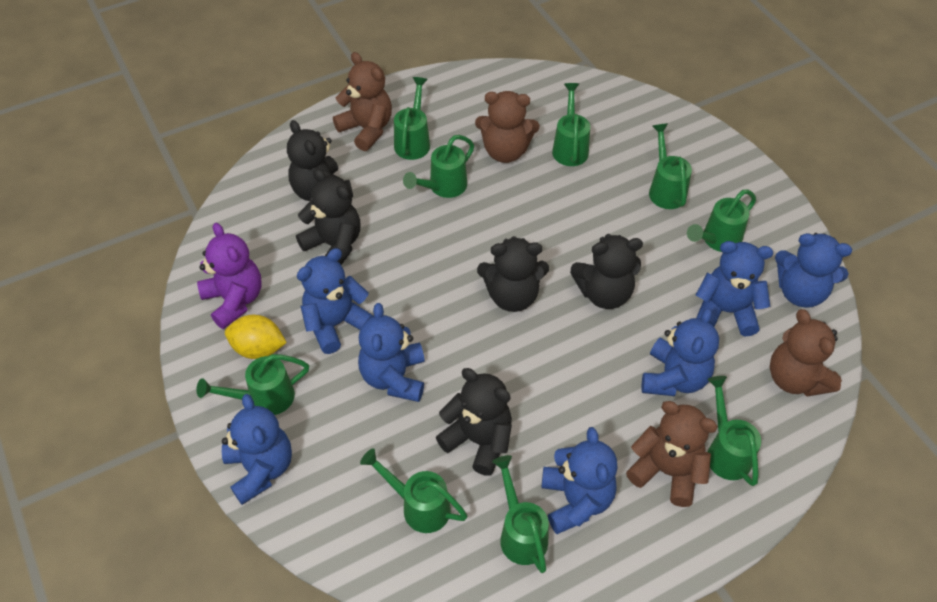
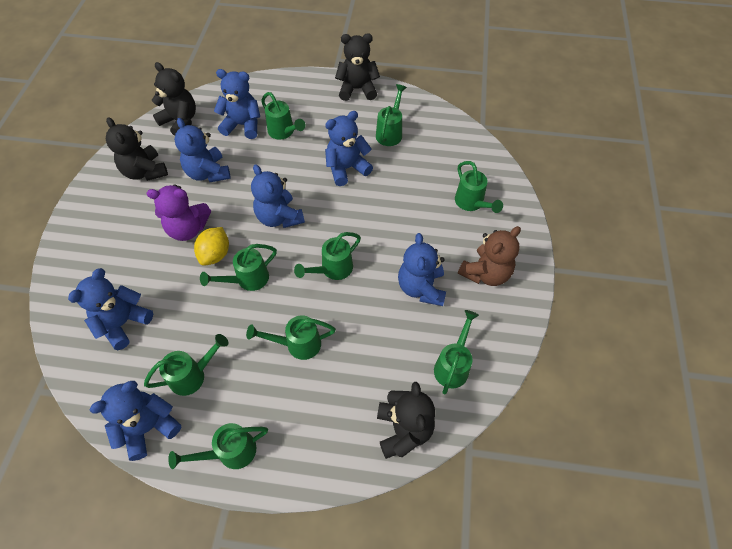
black teddy bear: 5 -> 4
brown teddy bear: 4 -> 1

